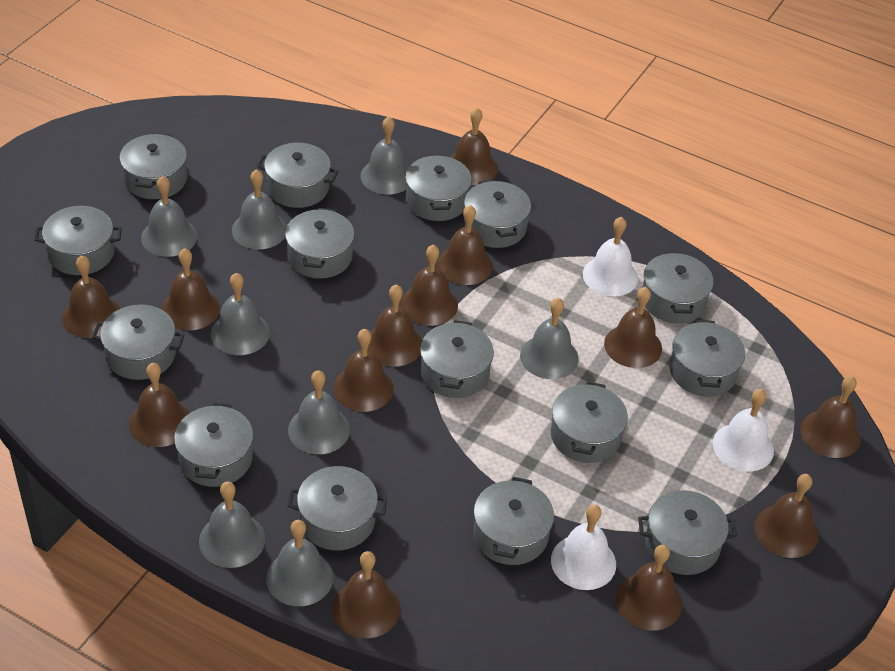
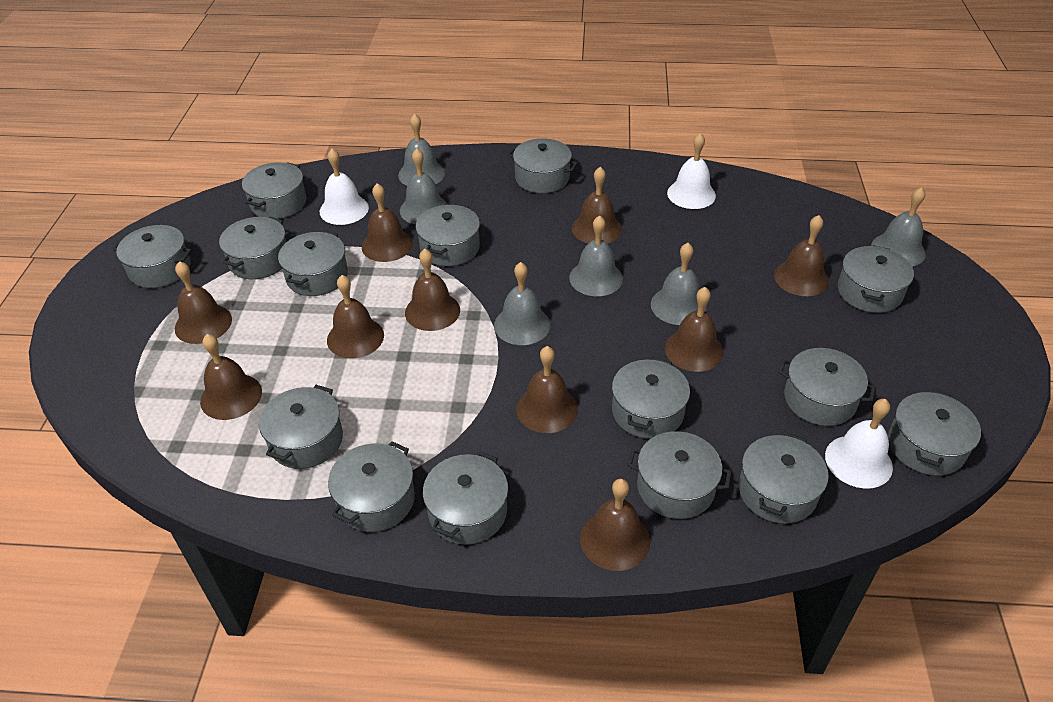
brown bell: 13 -> 10
grey bell: 8 -> 6

